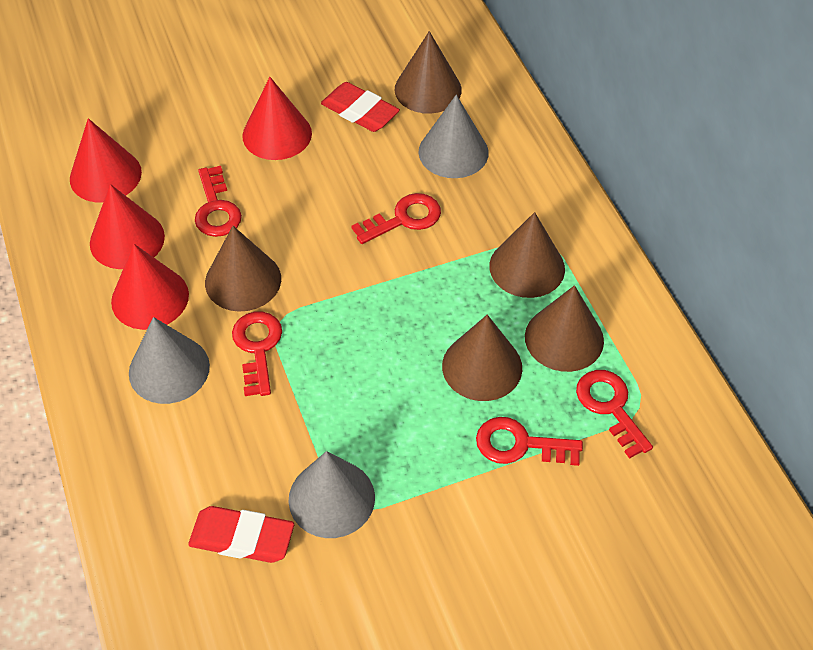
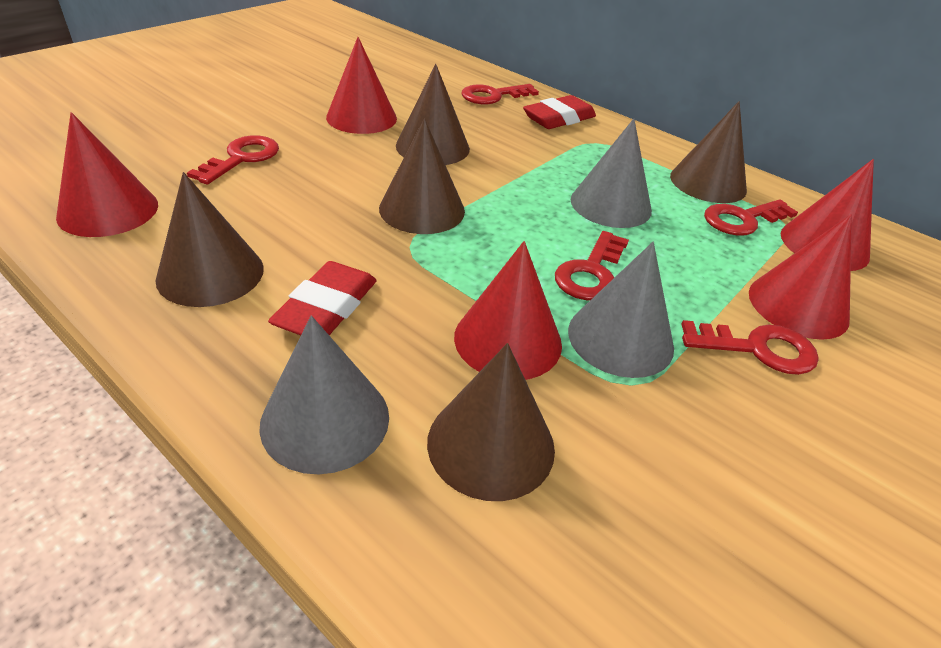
red cone: 4 -> 5

